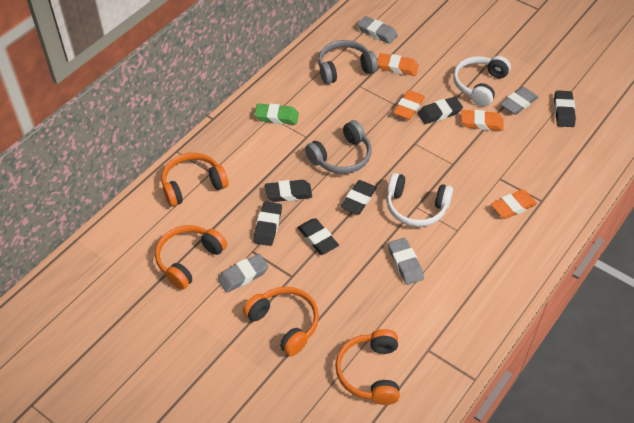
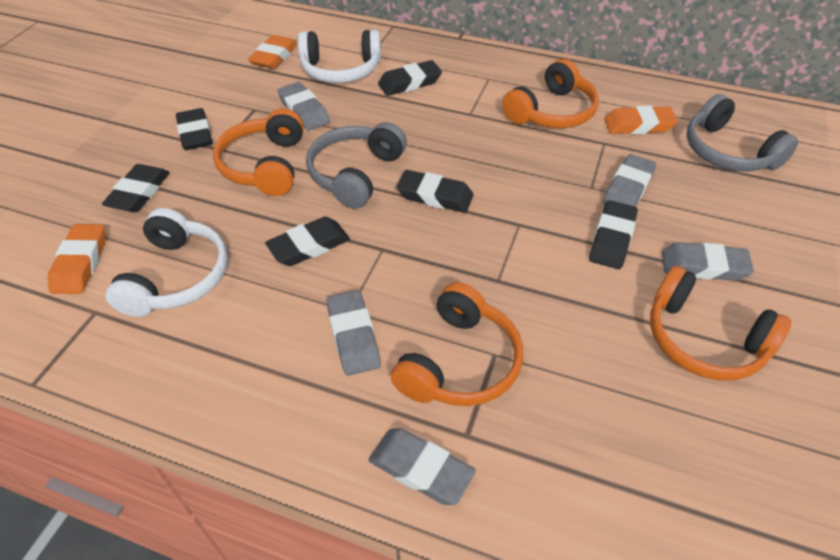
green eraser: 1 -> 0
grey eraser: 4 -> 5
orange eraser: 4 -> 3

